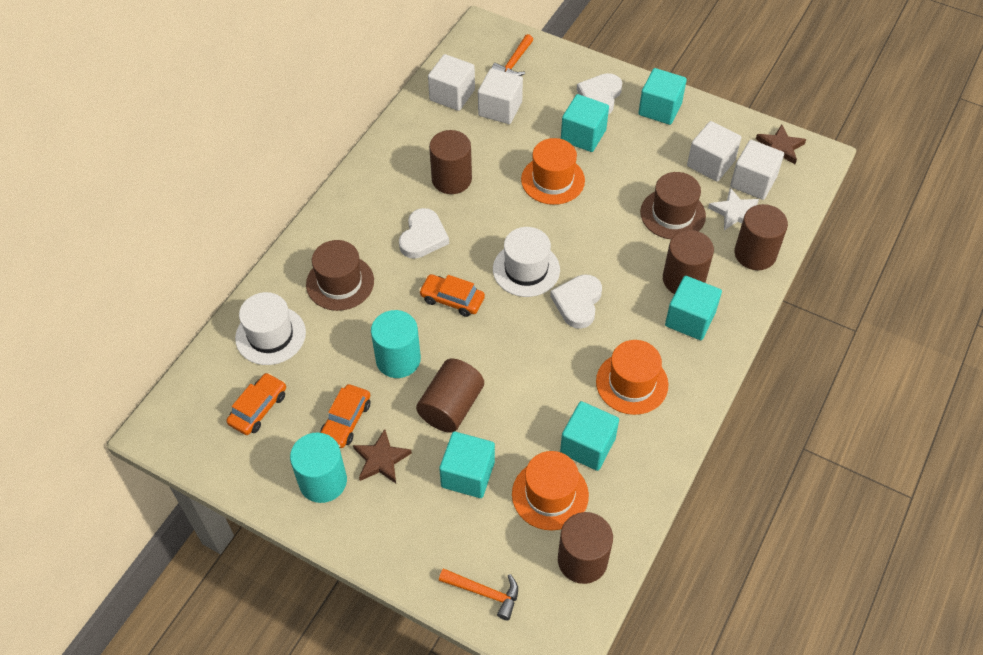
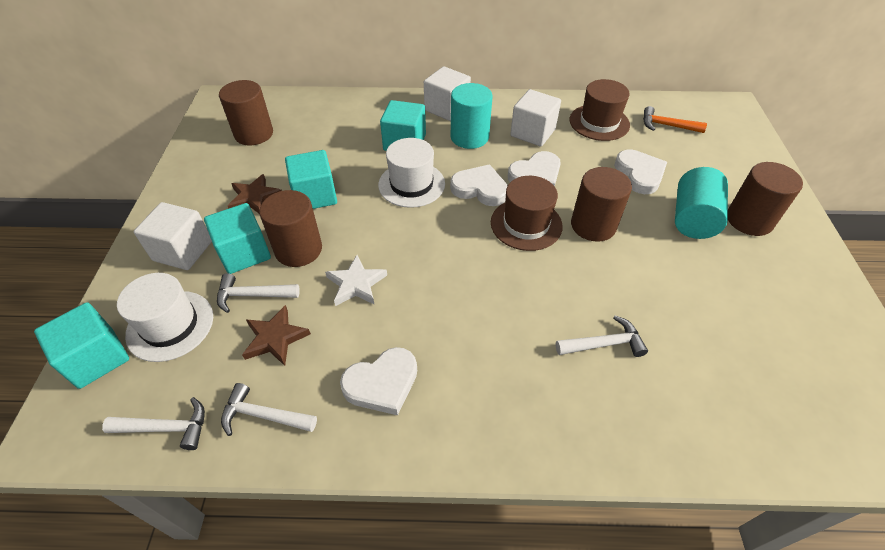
brown cylinder: 5 -> 4
orange car: 3 -> 0
orange hammer: 2 -> 1
orange hat: 3 -> 0
turquoise cube: 5 -> 4
white cube: 4 -> 3
white hammer: 0 -> 4
white heart: 3 -> 4

